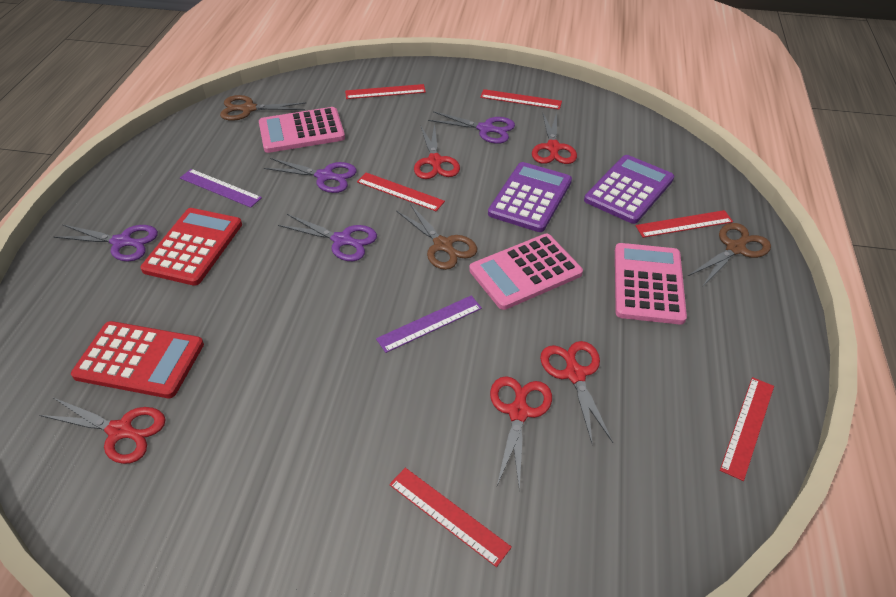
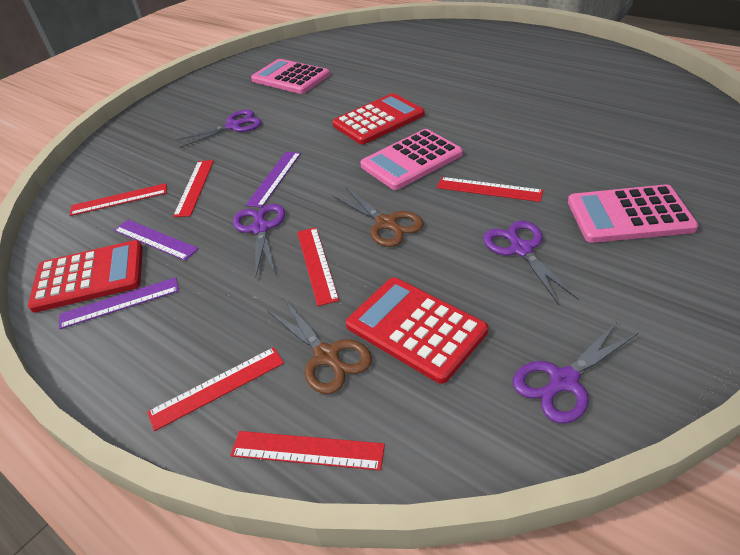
brown scissors: 3 -> 2
purple calculator: 2 -> 0
purple ruler: 2 -> 3
red calculator: 2 -> 3
red scissors: 5 -> 0

